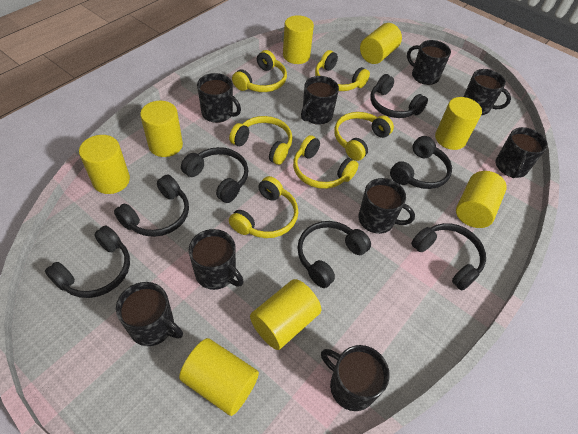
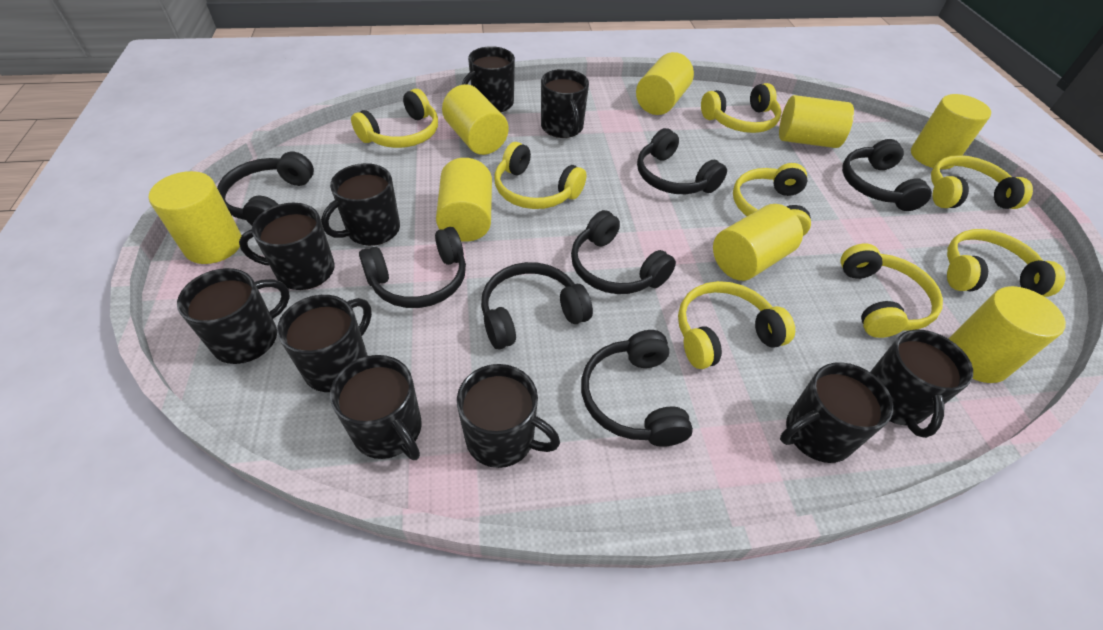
black mug: 9 -> 10
yellow headphones: 6 -> 8

